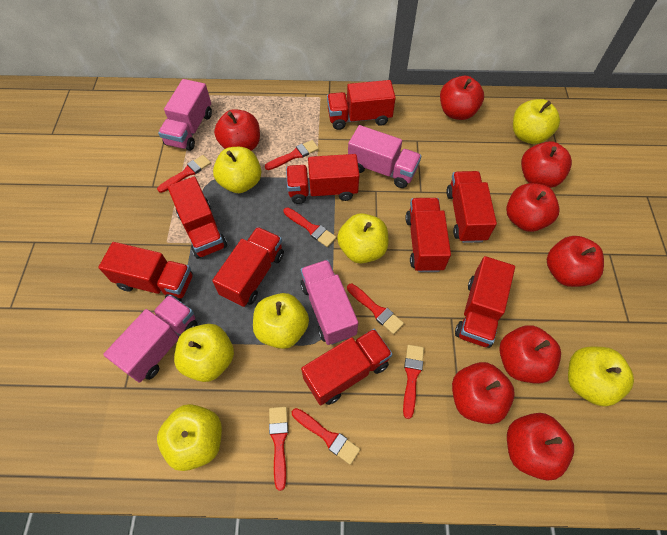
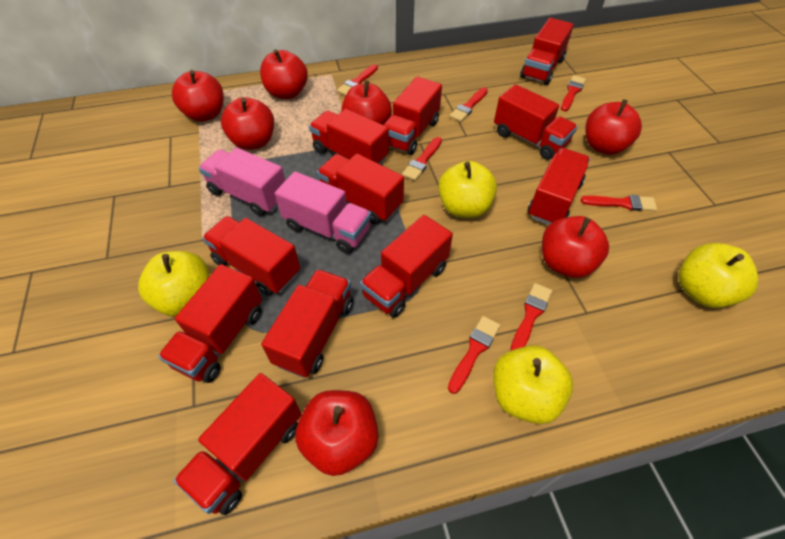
pink truck: 4 -> 2
red apple: 8 -> 7
red truck: 9 -> 11
yellow apple: 7 -> 4

